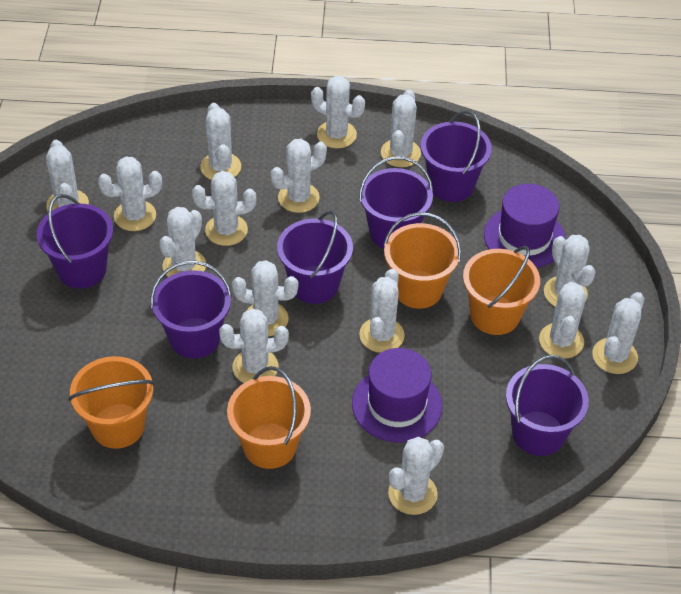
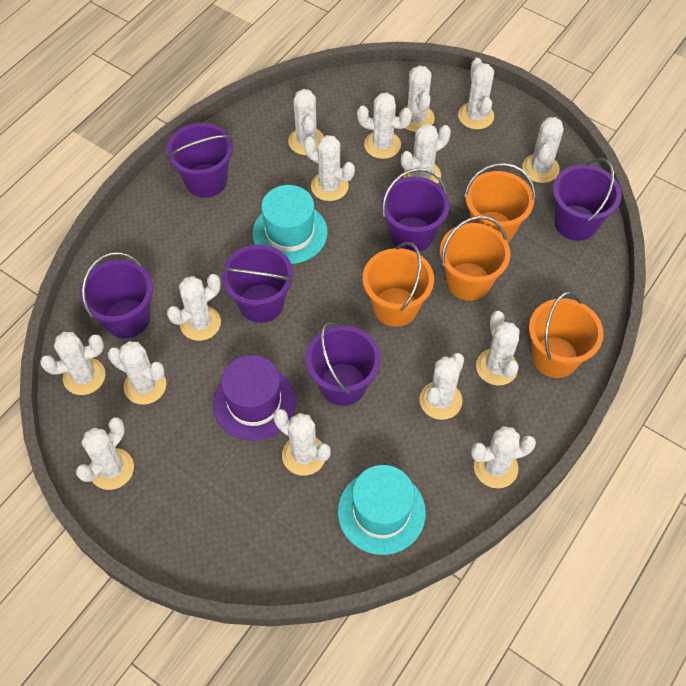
purple hat: 2 -> 1
turquoise hat: 0 -> 2

